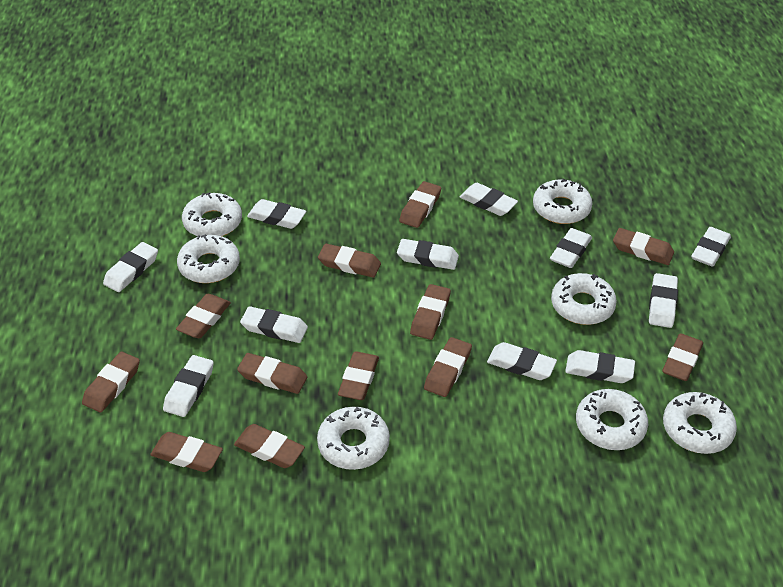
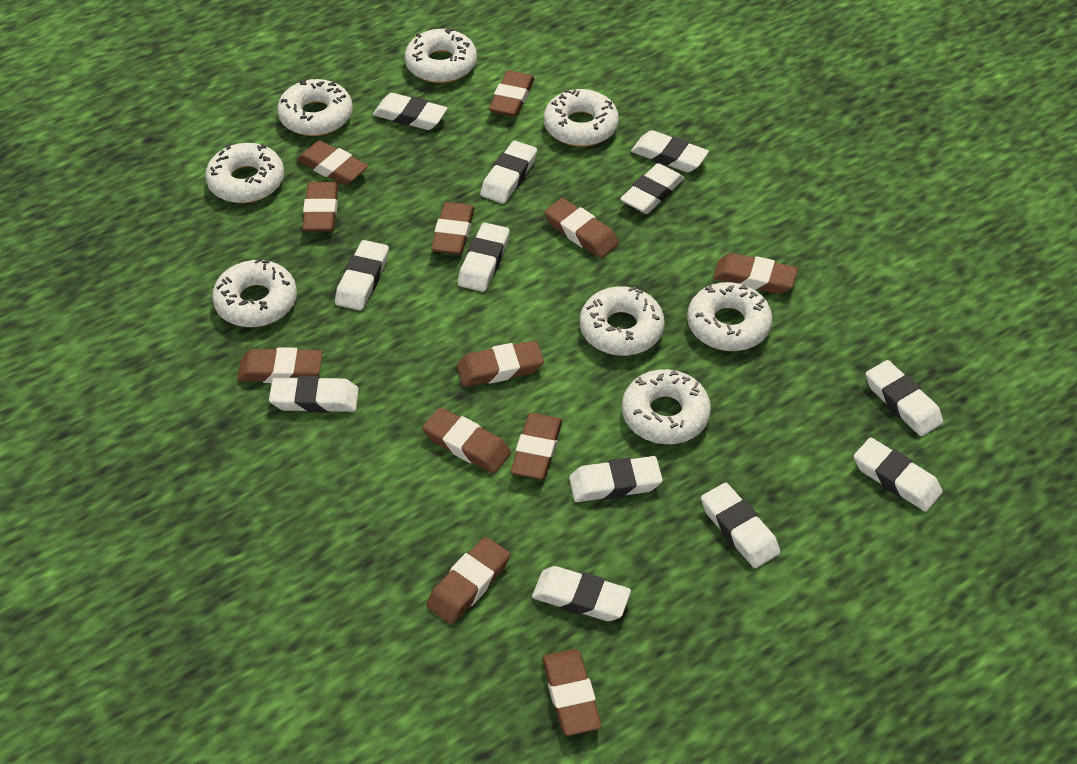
white donut: 7 -> 8
white eraser: 11 -> 12

